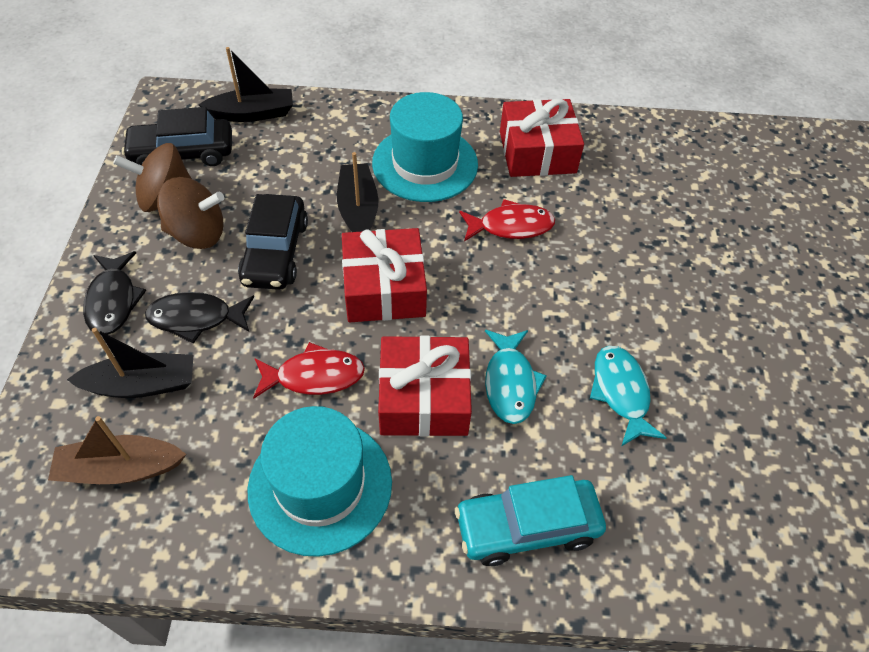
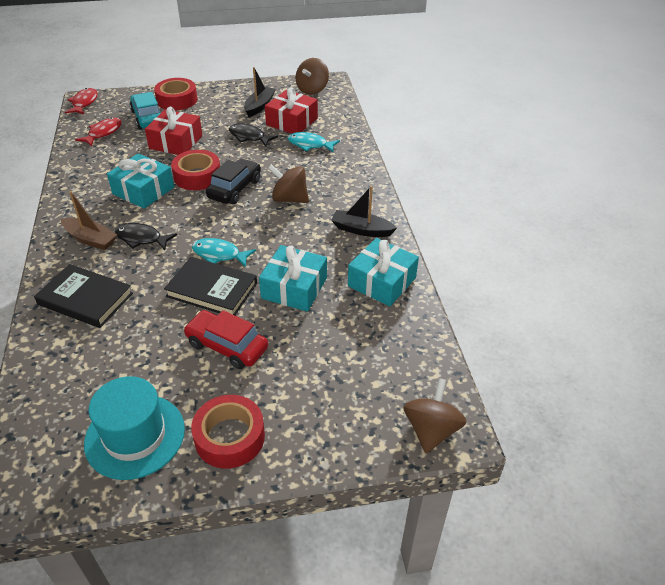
black boat: 3 -> 2
black book: 0 -> 2
black car: 2 -> 1
brown spinning top: 2 -> 3
red car: 0 -> 1
red gift: 3 -> 2
red tape: 0 -> 3
turquoise gift: 0 -> 3
turquoise hat: 2 -> 1

